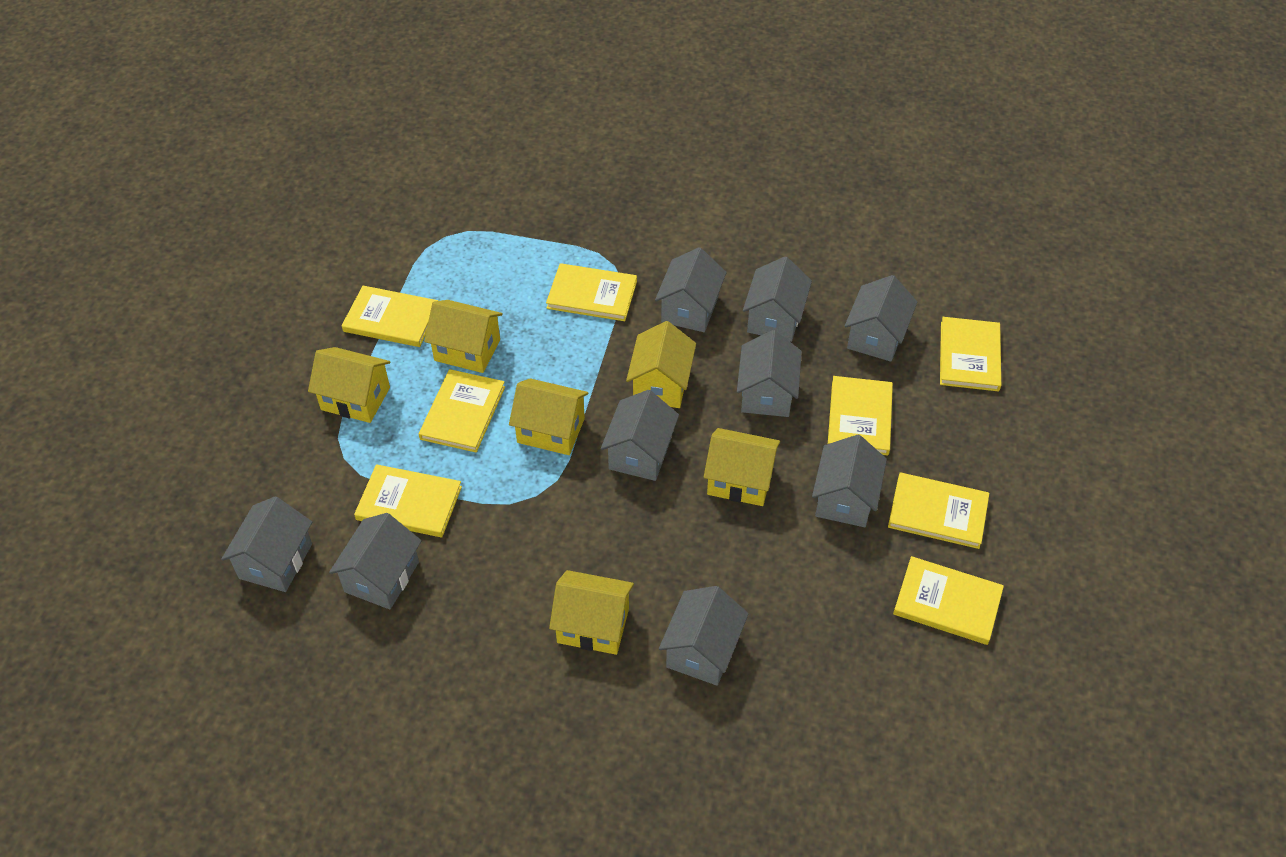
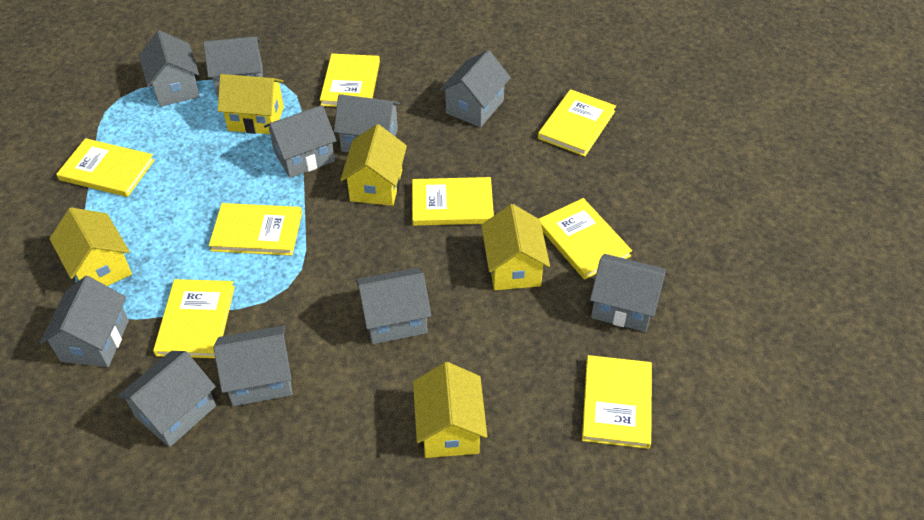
grey house: 9 -> 10
yellow house: 6 -> 5

